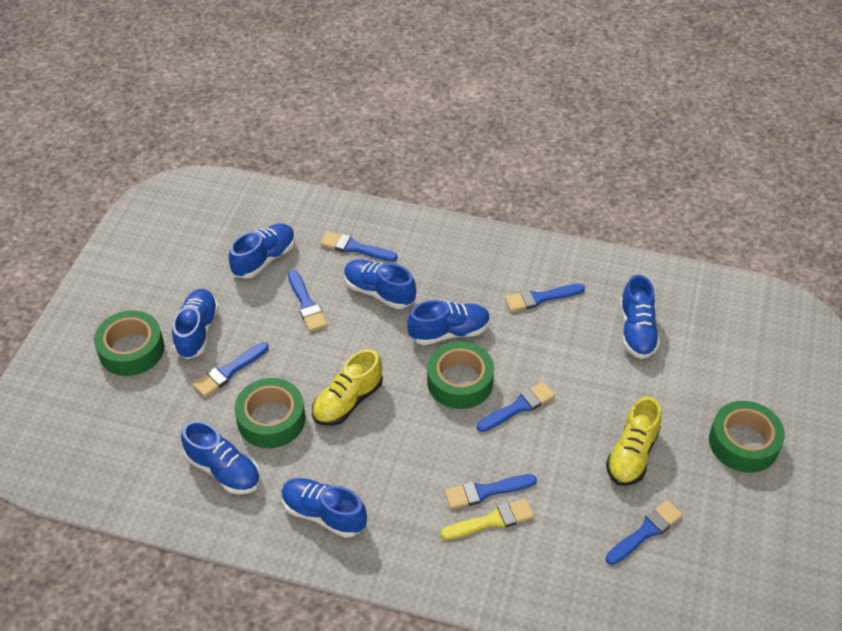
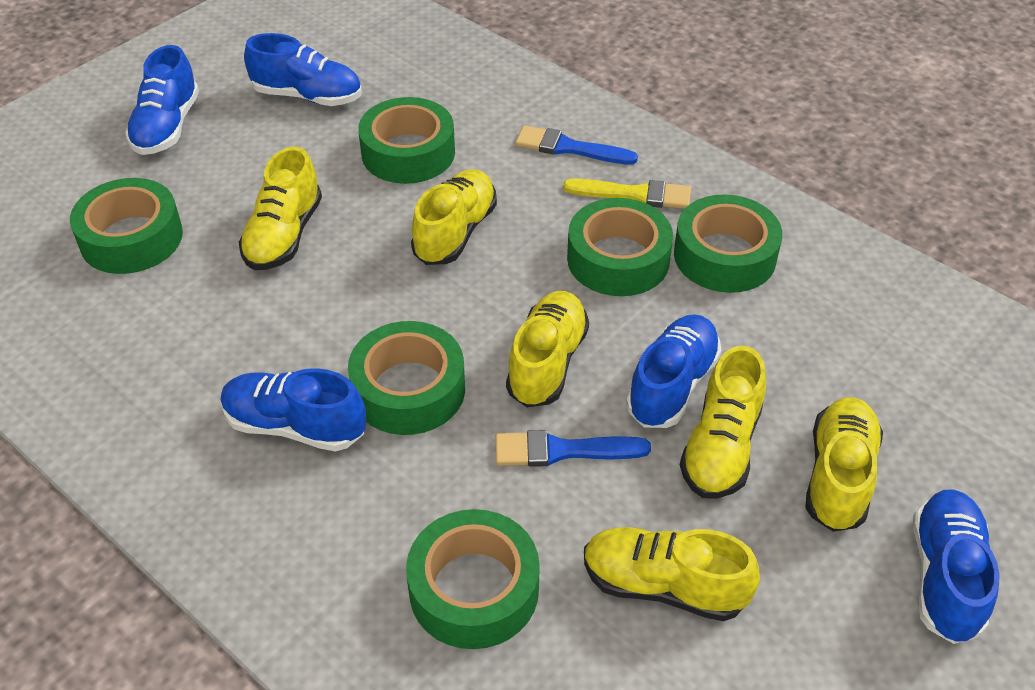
blue brush: 7 -> 2
blue shoe: 7 -> 5
green tape: 4 -> 6
yellow shoe: 2 -> 6

